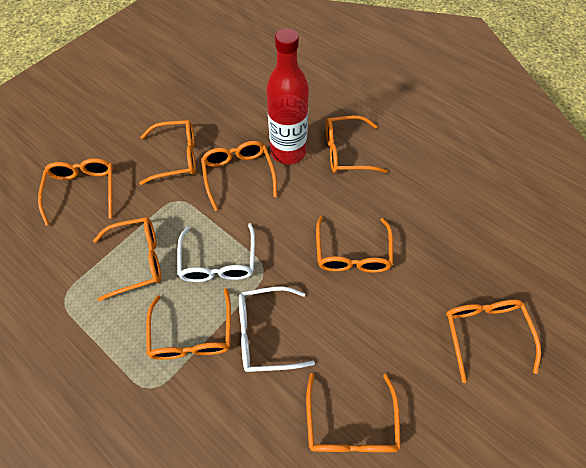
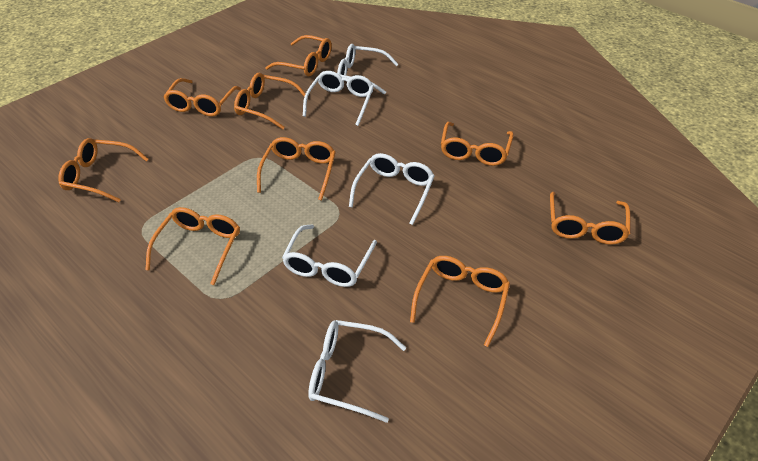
red bottle: 1 -> 0
white glasses: 2 -> 5

